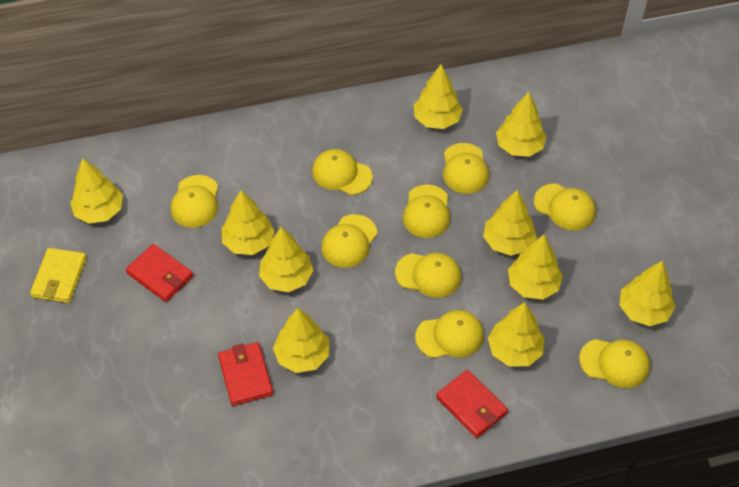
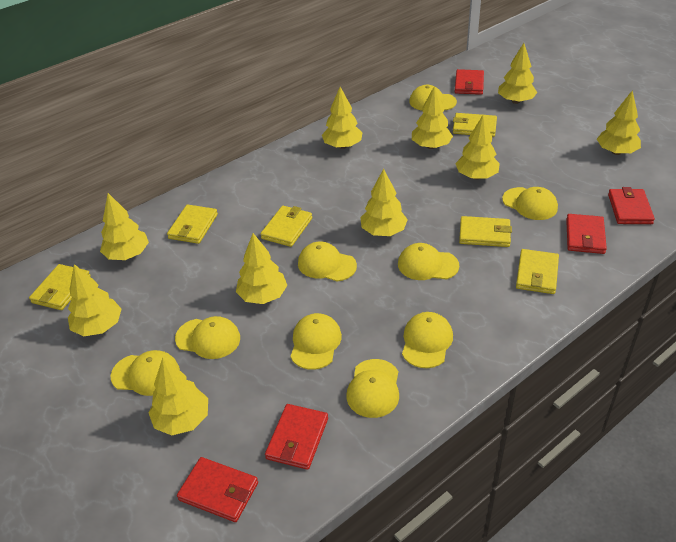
red wallet: 3 -> 5
yellow wallet: 1 -> 6

